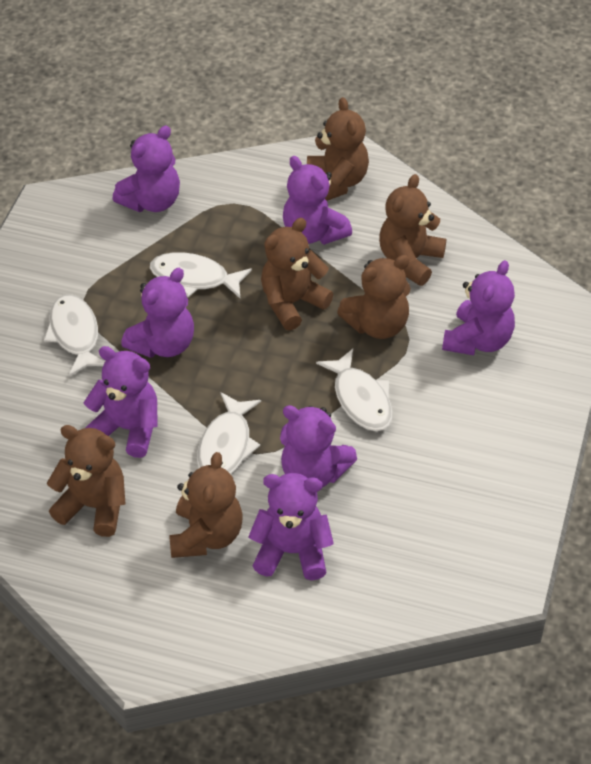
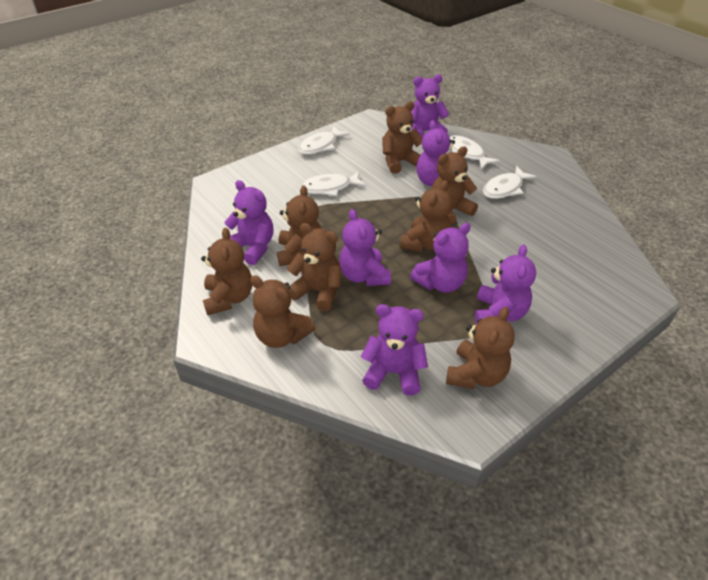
brown teddy bear: 6 -> 8

